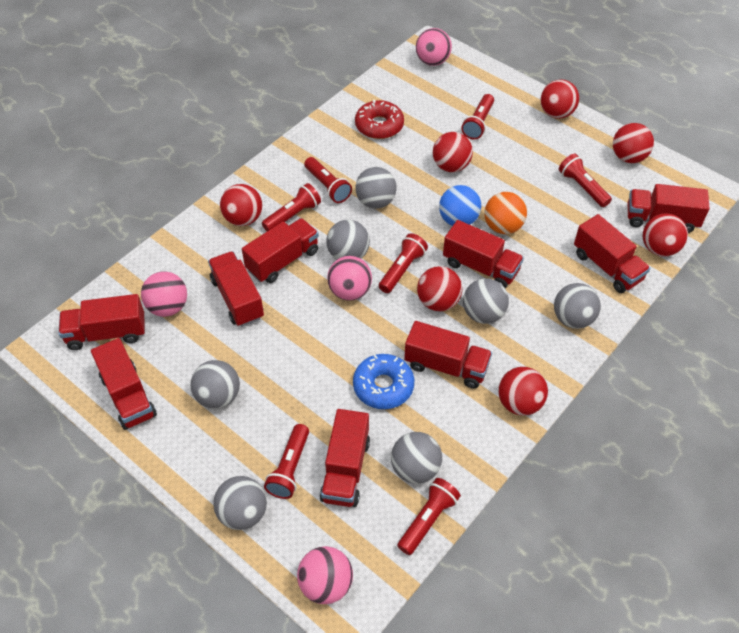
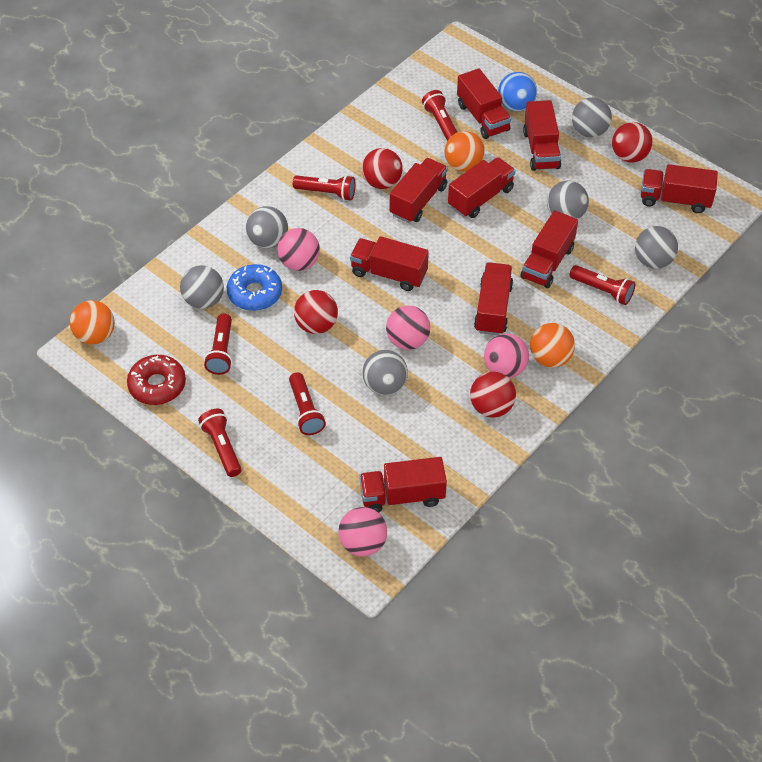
grey ball: 7 -> 6
orange ball: 1 -> 3
red ball: 7 -> 4
red flashlight: 7 -> 6

